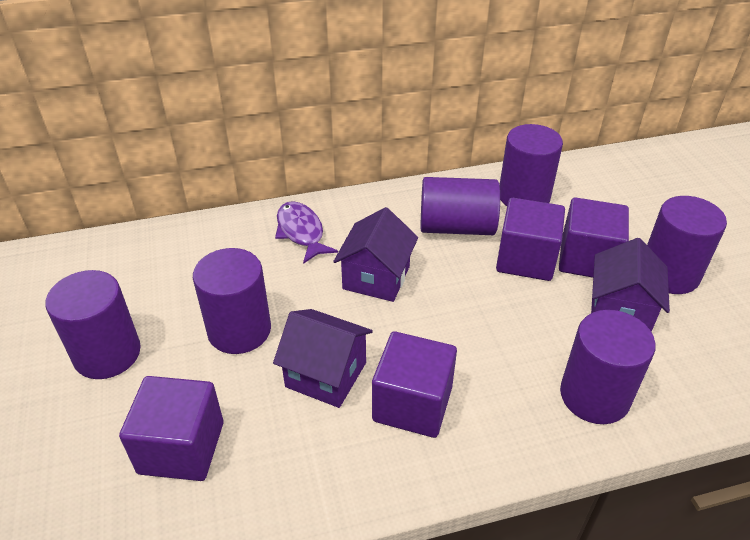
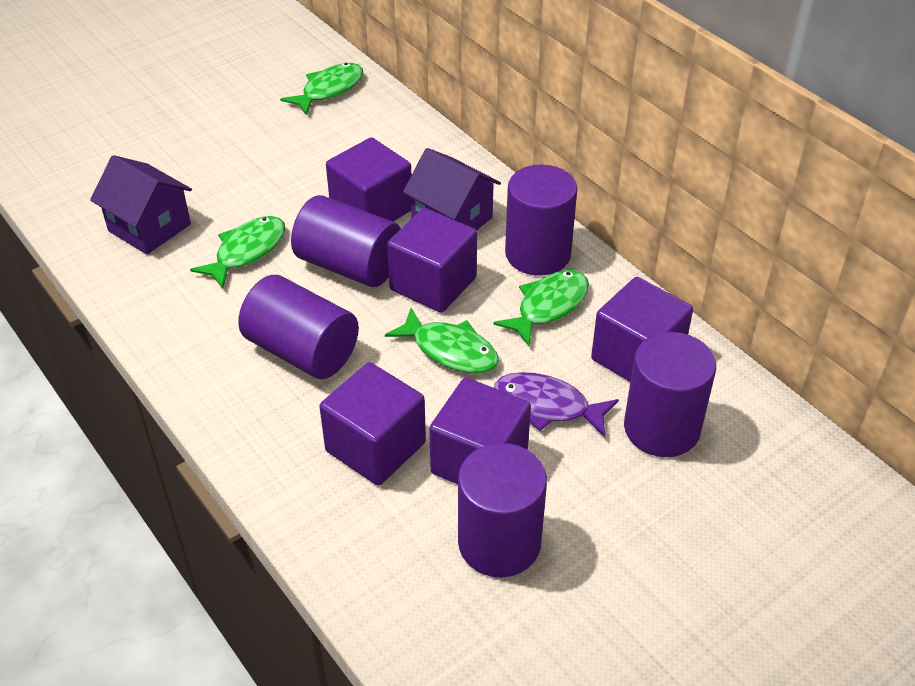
green fish: 0 -> 4
purple cube: 4 -> 5
purple cylinder: 6 -> 5
purple house: 3 -> 2

